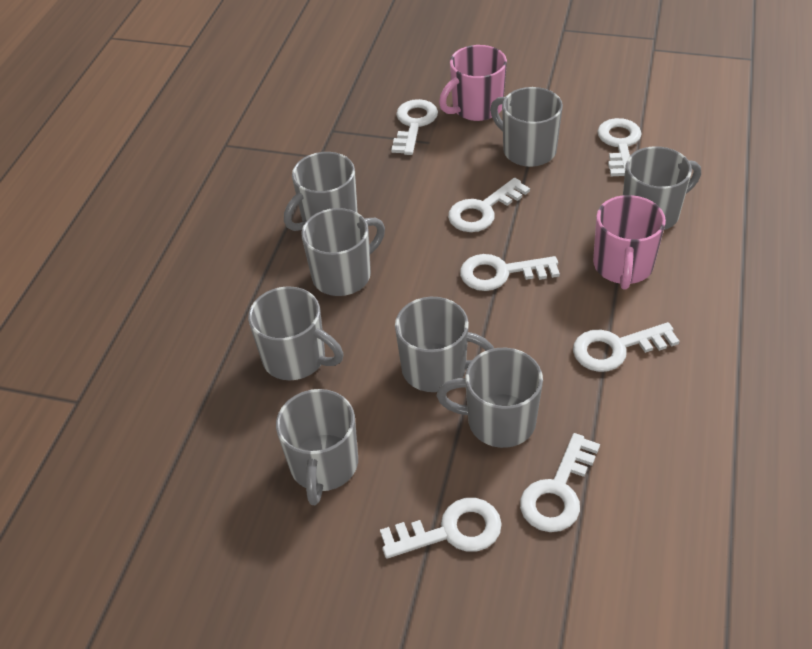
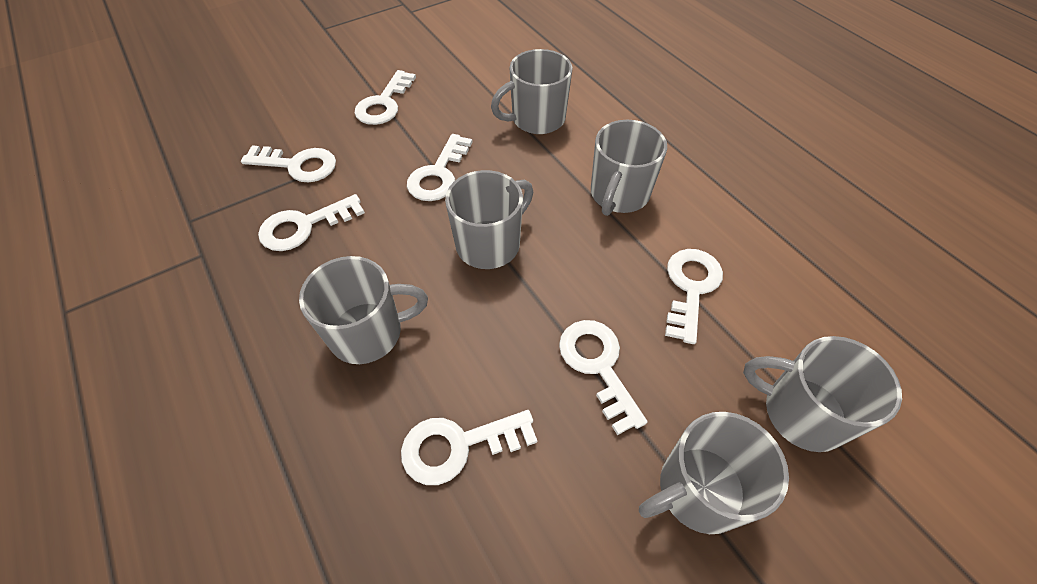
grey mug: 8 -> 6
pink mug: 2 -> 0

